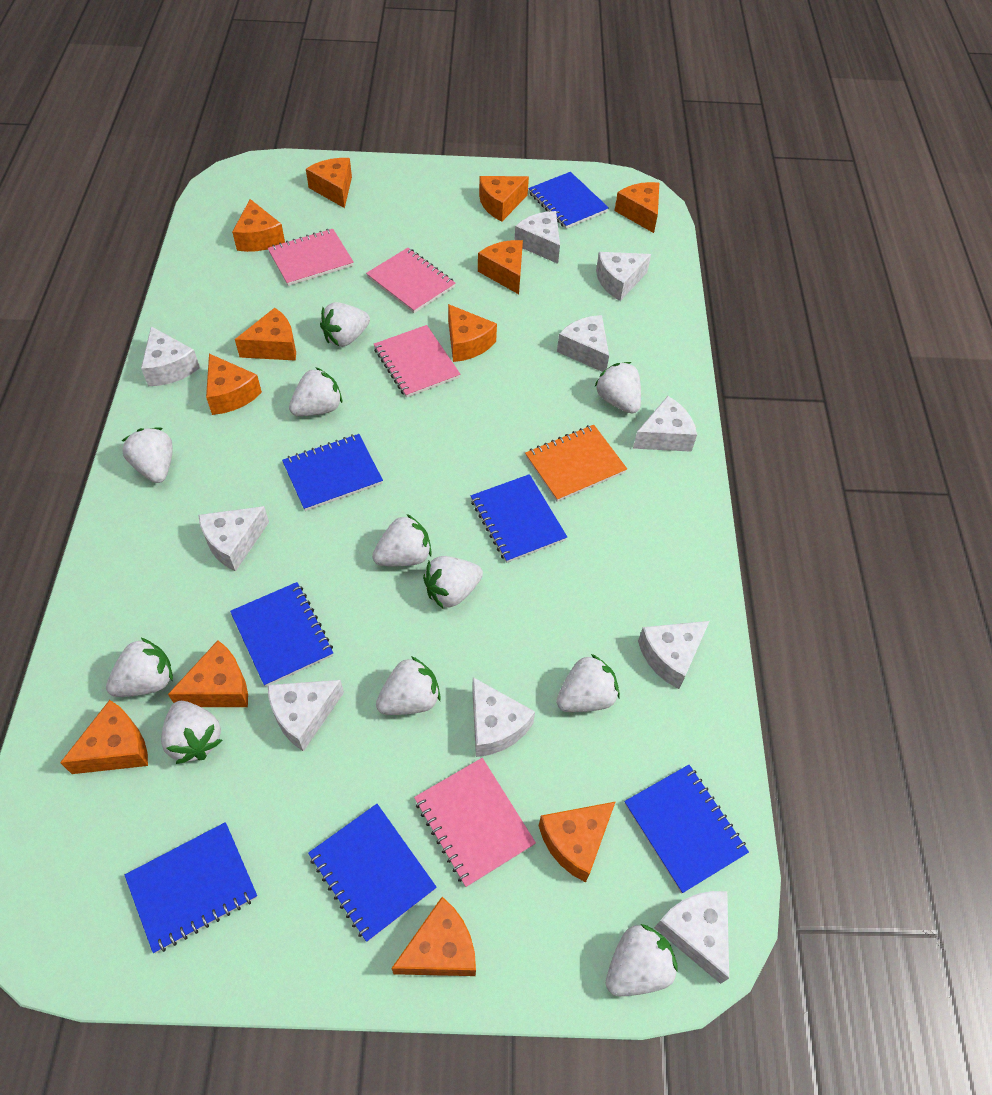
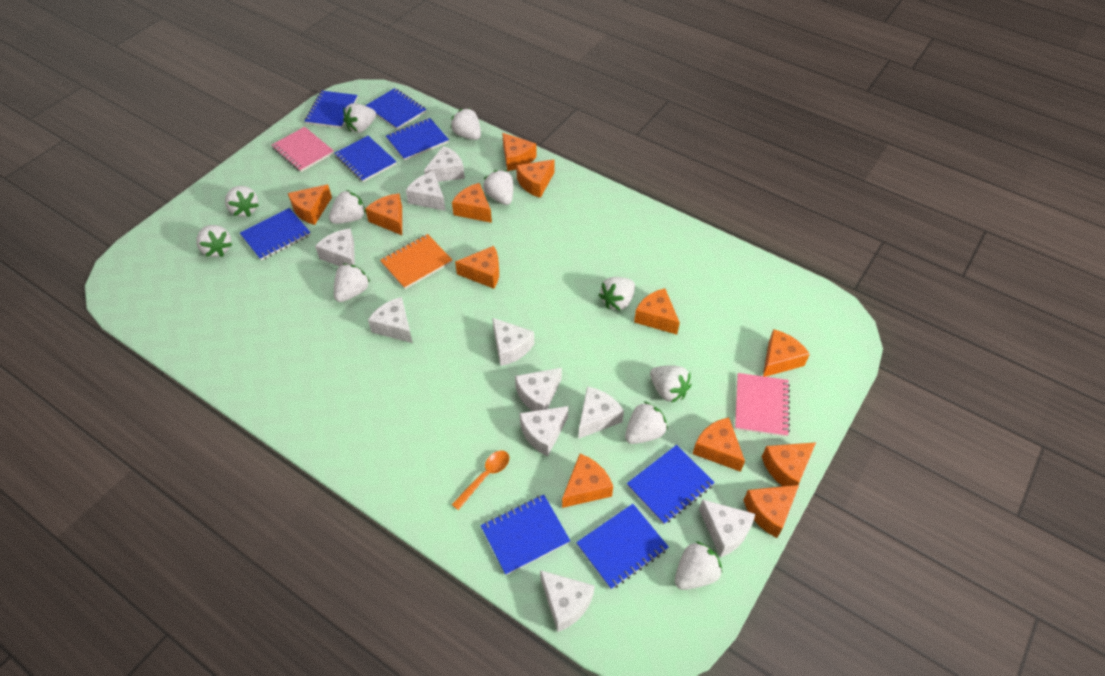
blue notebook: 7 -> 8
orange spoon: 0 -> 1
pink notebook: 4 -> 2

